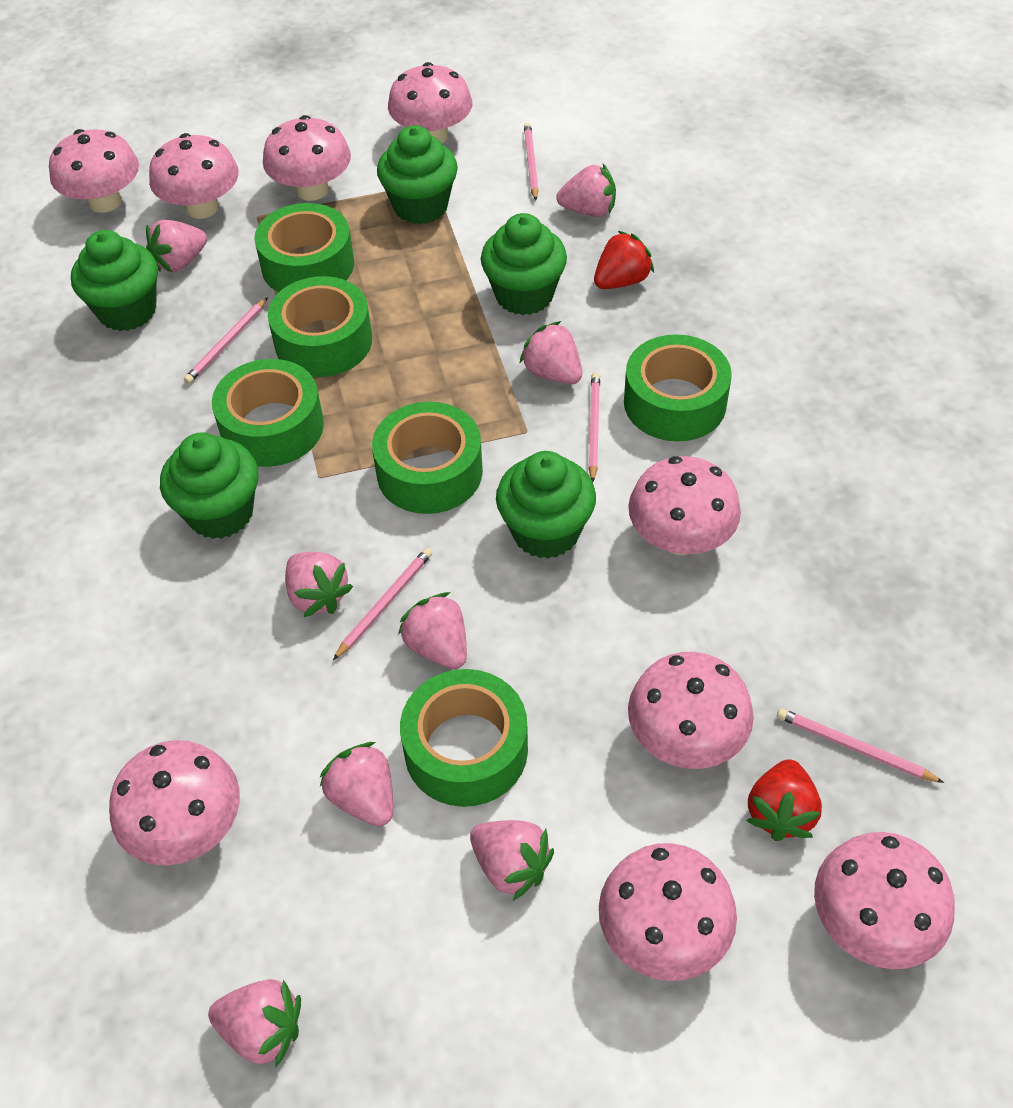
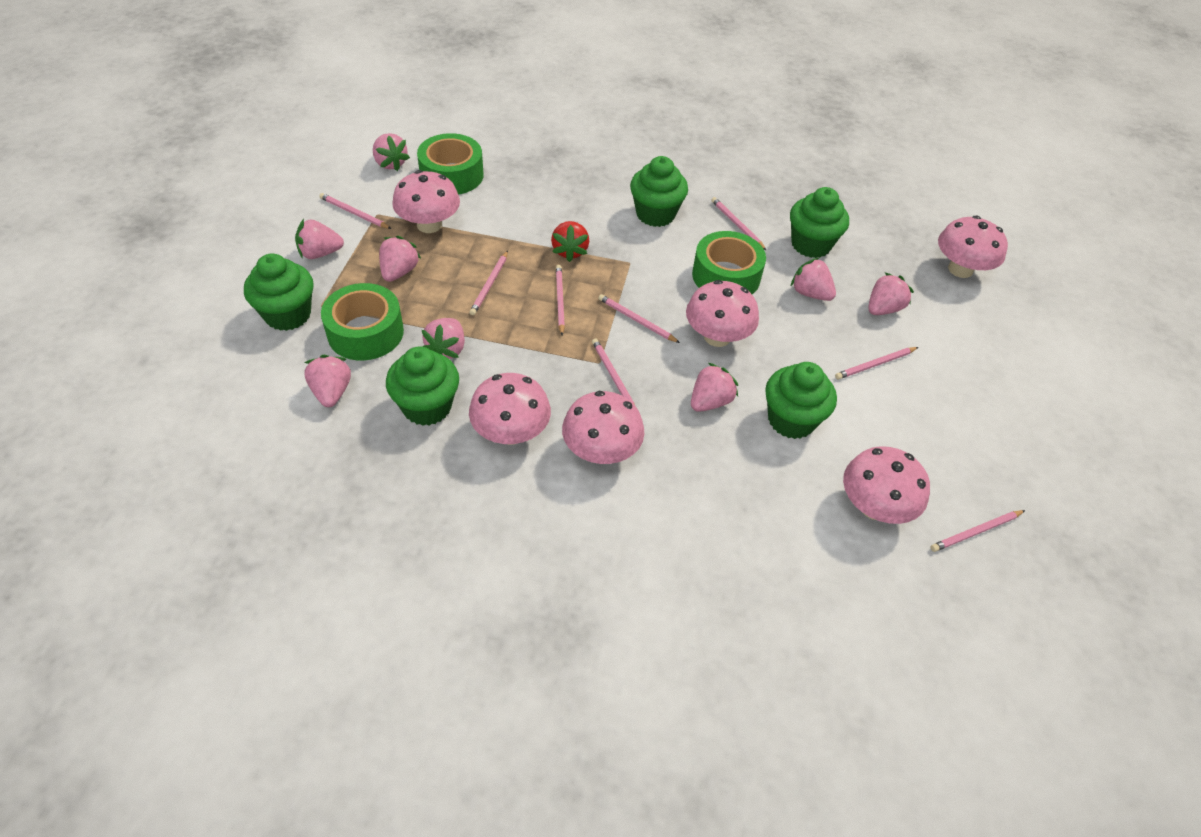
green tape: 6 -> 3
pink mushroom: 9 -> 6
pink pencil: 5 -> 8
red strawberry: 2 -> 1

